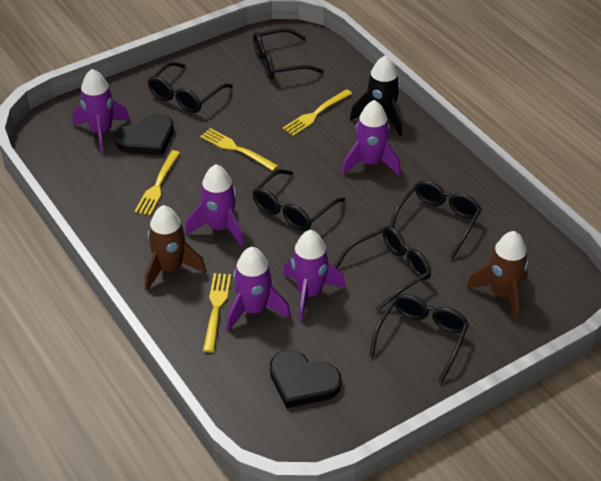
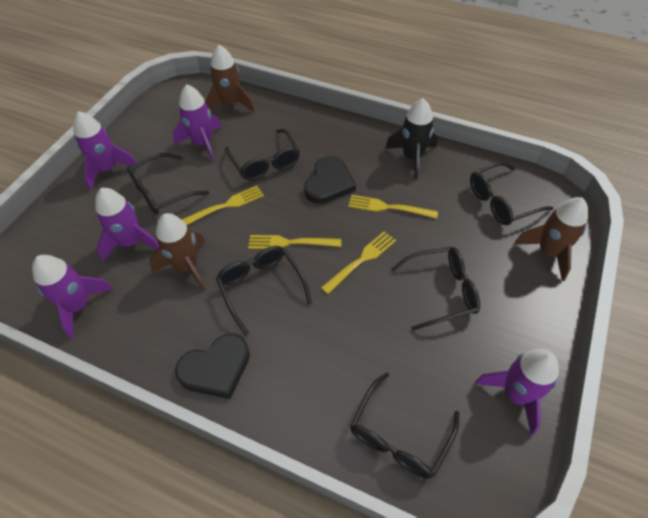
brown rocket: 2 -> 3

